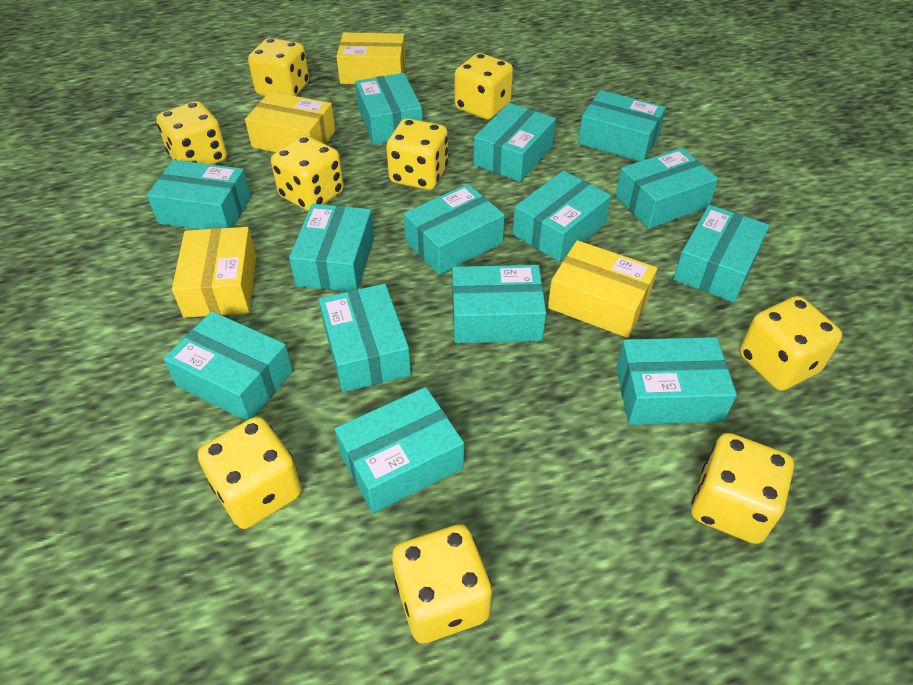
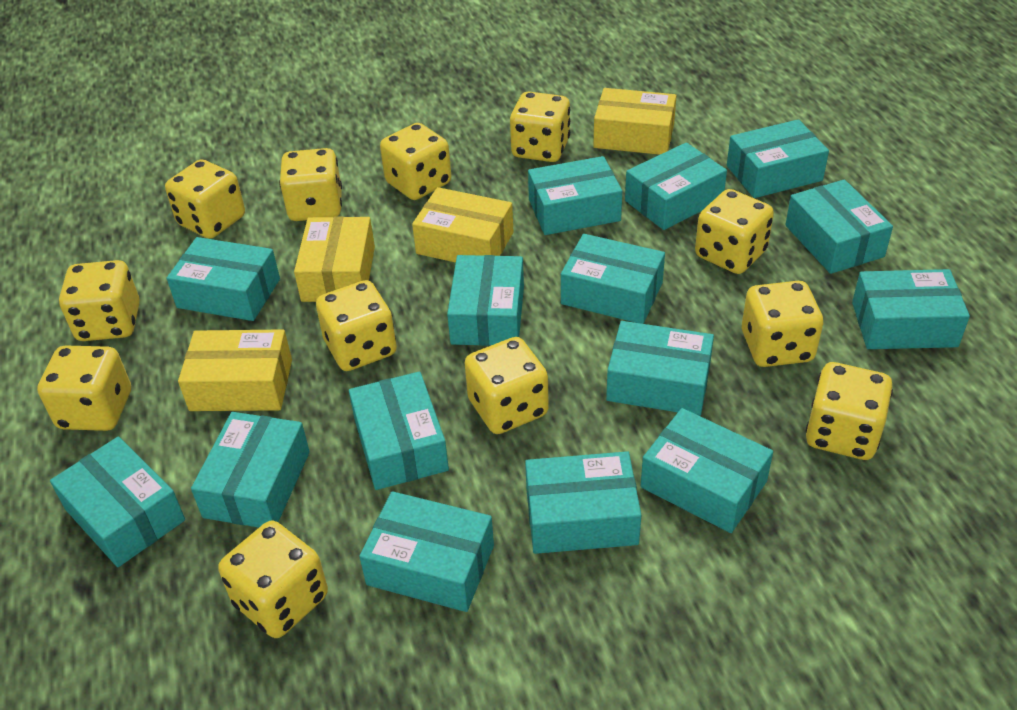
turquoise box: 14 -> 15
yellow dice: 9 -> 12

